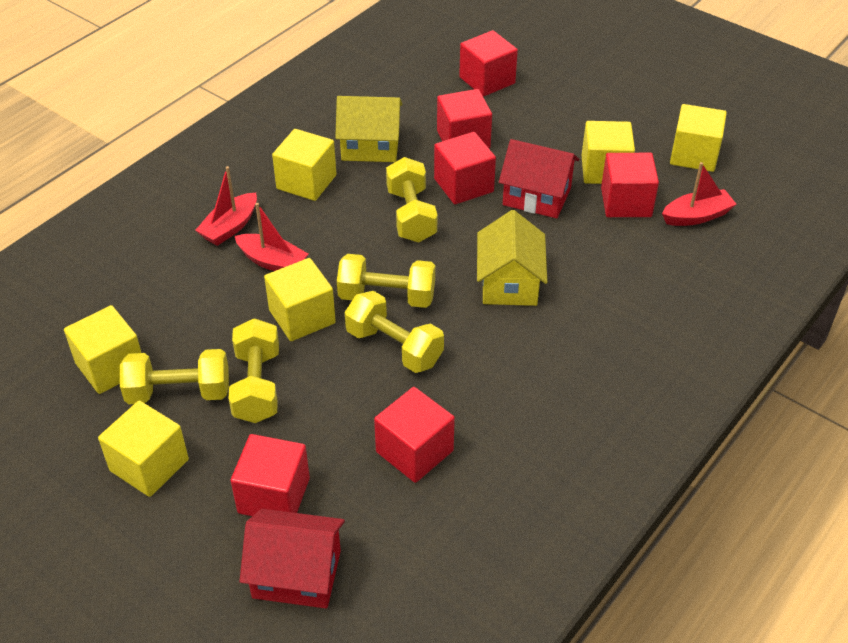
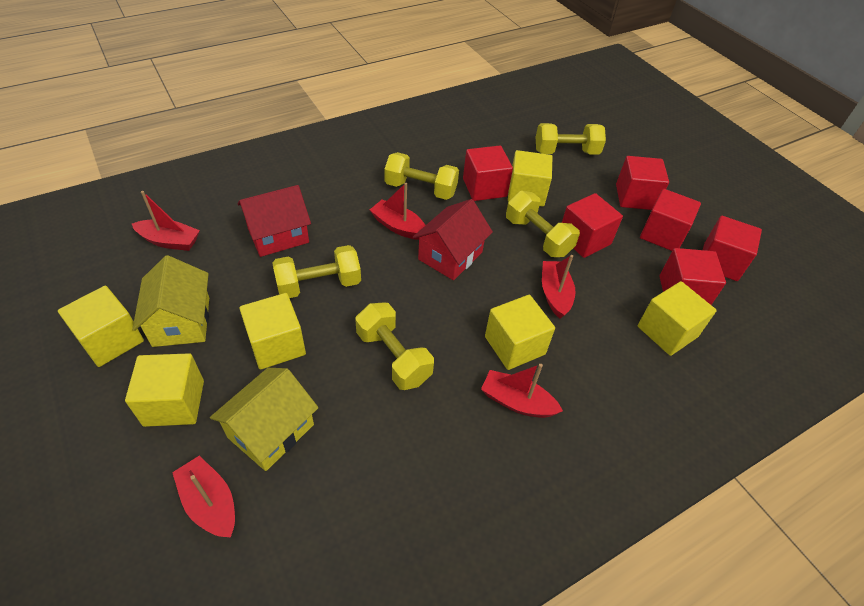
red boat: 3 -> 5

